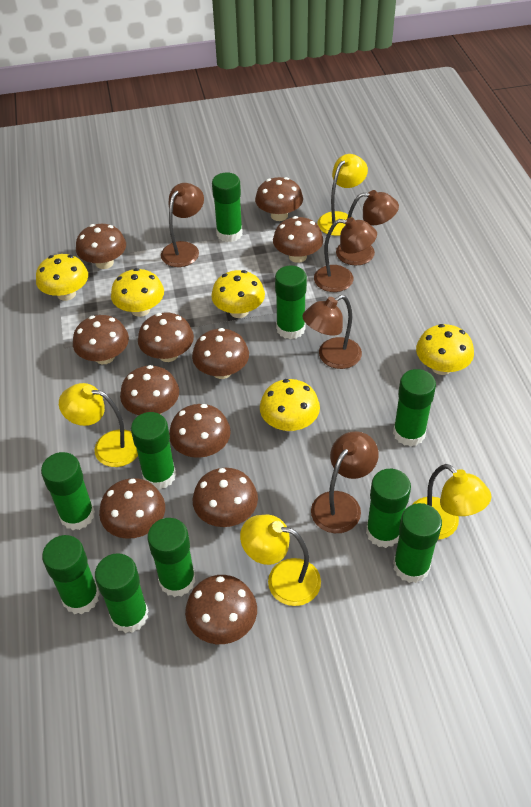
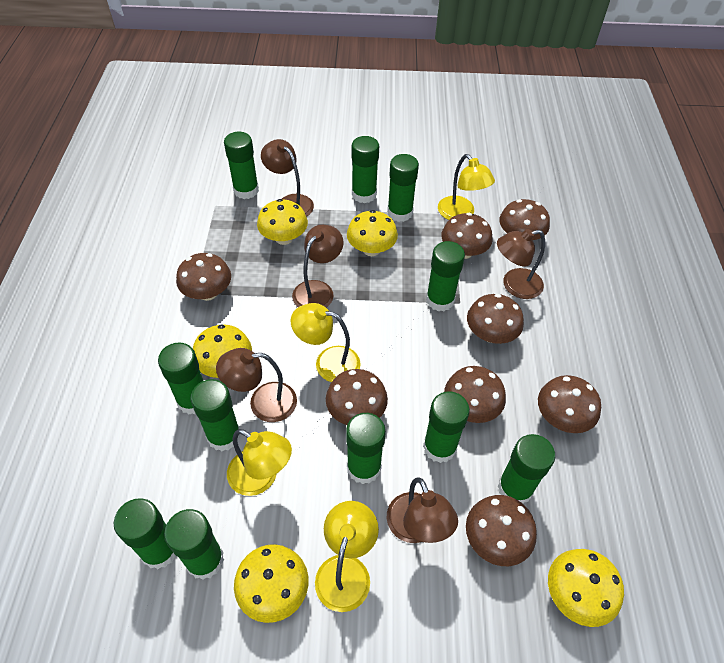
brown mushroom: 11 -> 8
green glue stick: 10 -> 11

